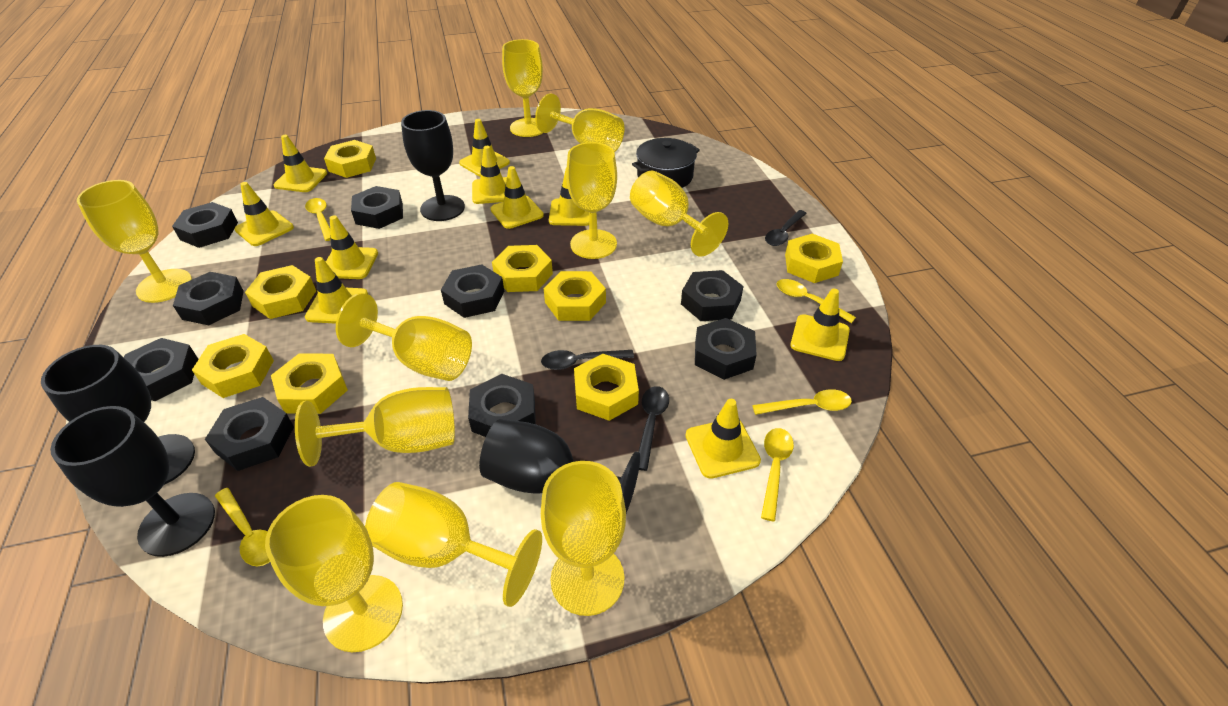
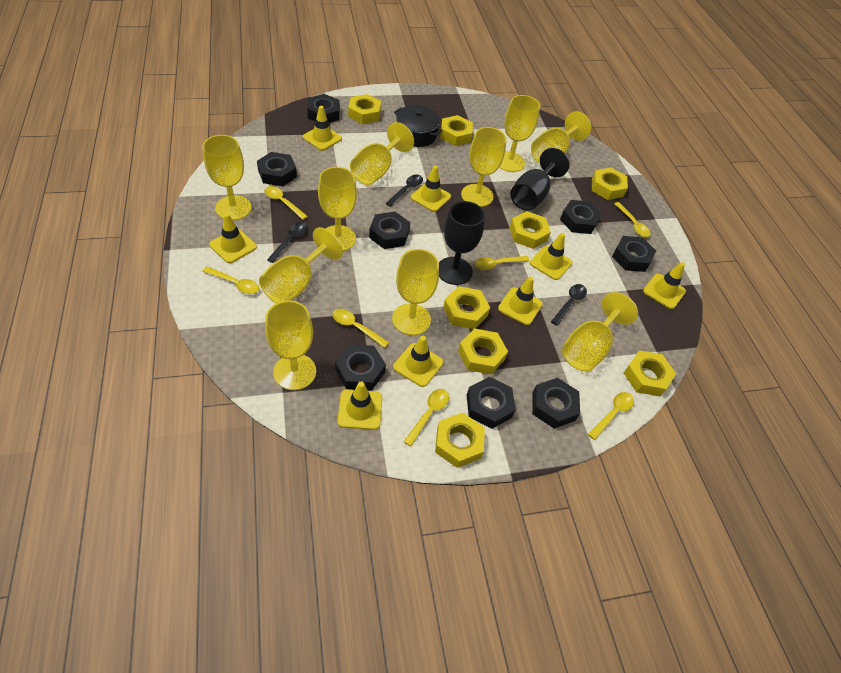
black goblet: 4 -> 2
black nut: 9 -> 8
yellow spoon: 5 -> 7
yellow traffic cone: 10 -> 8

